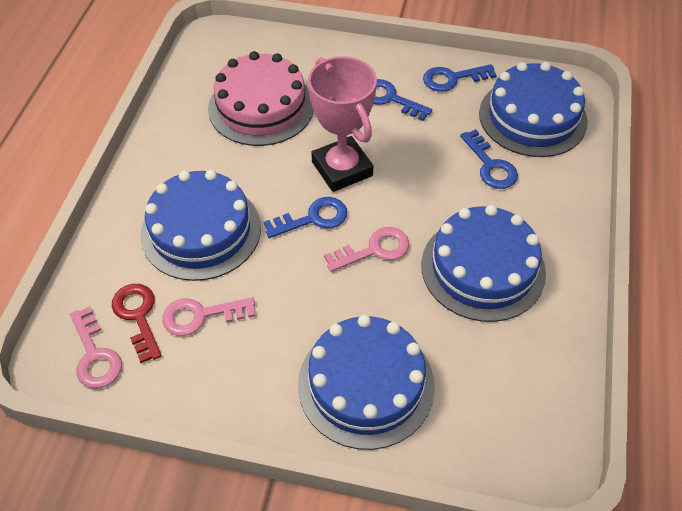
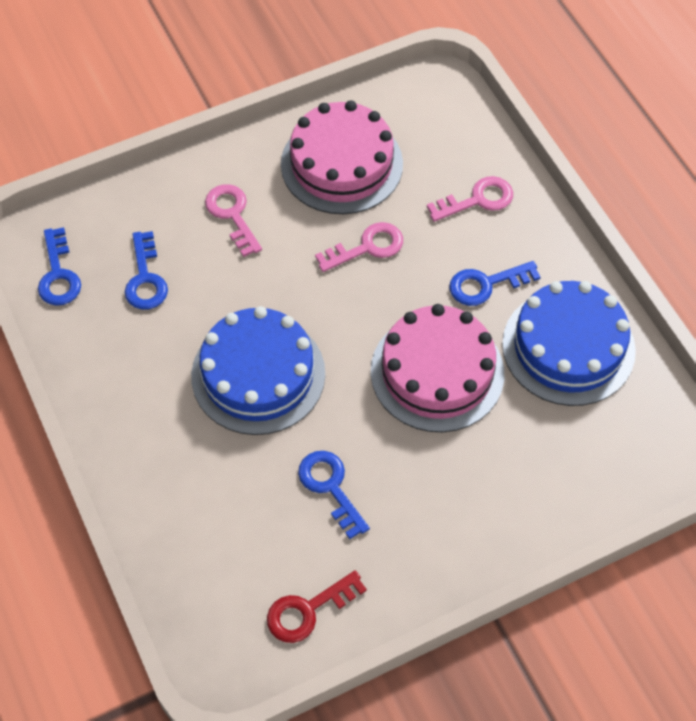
blue cake: 4 -> 2
pink cake: 1 -> 2
pink trophy: 1 -> 0

